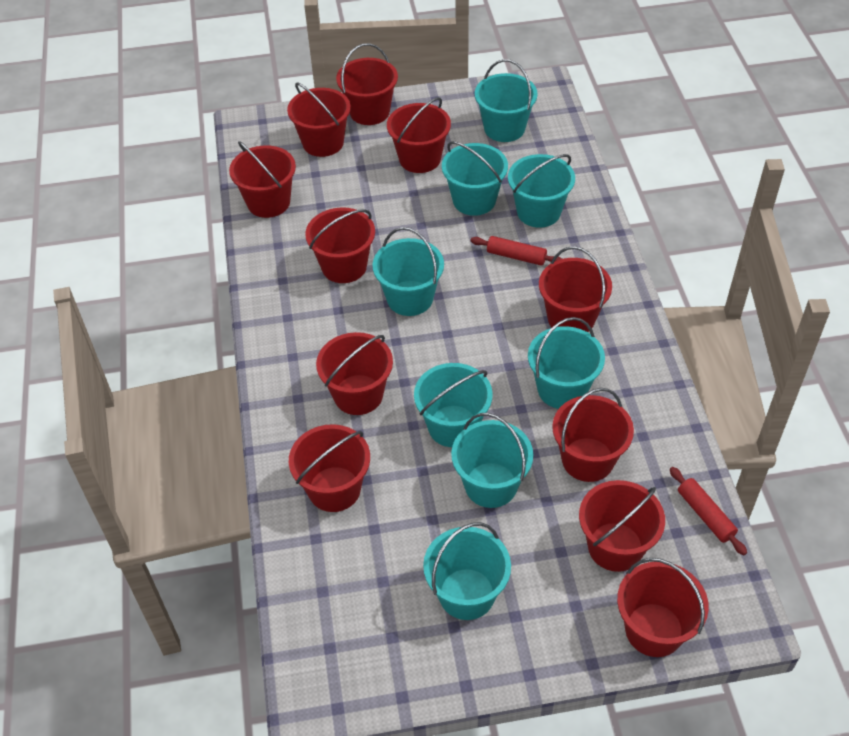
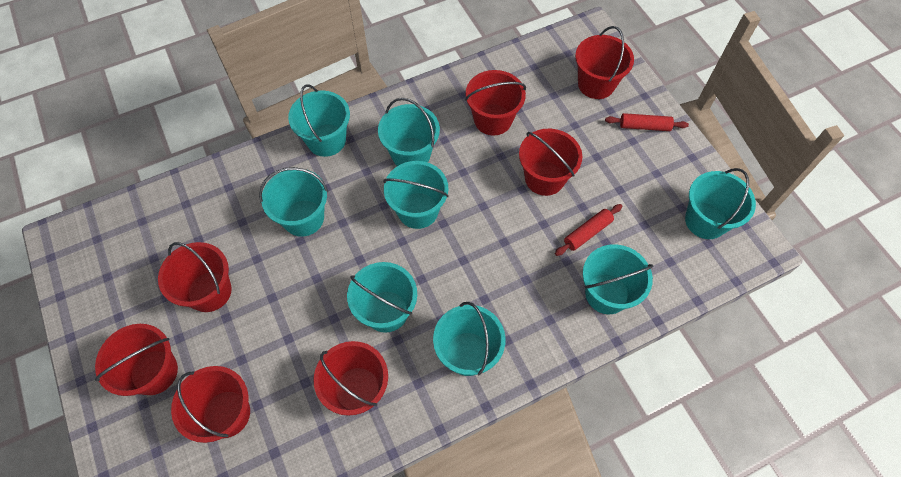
red bucket: 11 -> 7

